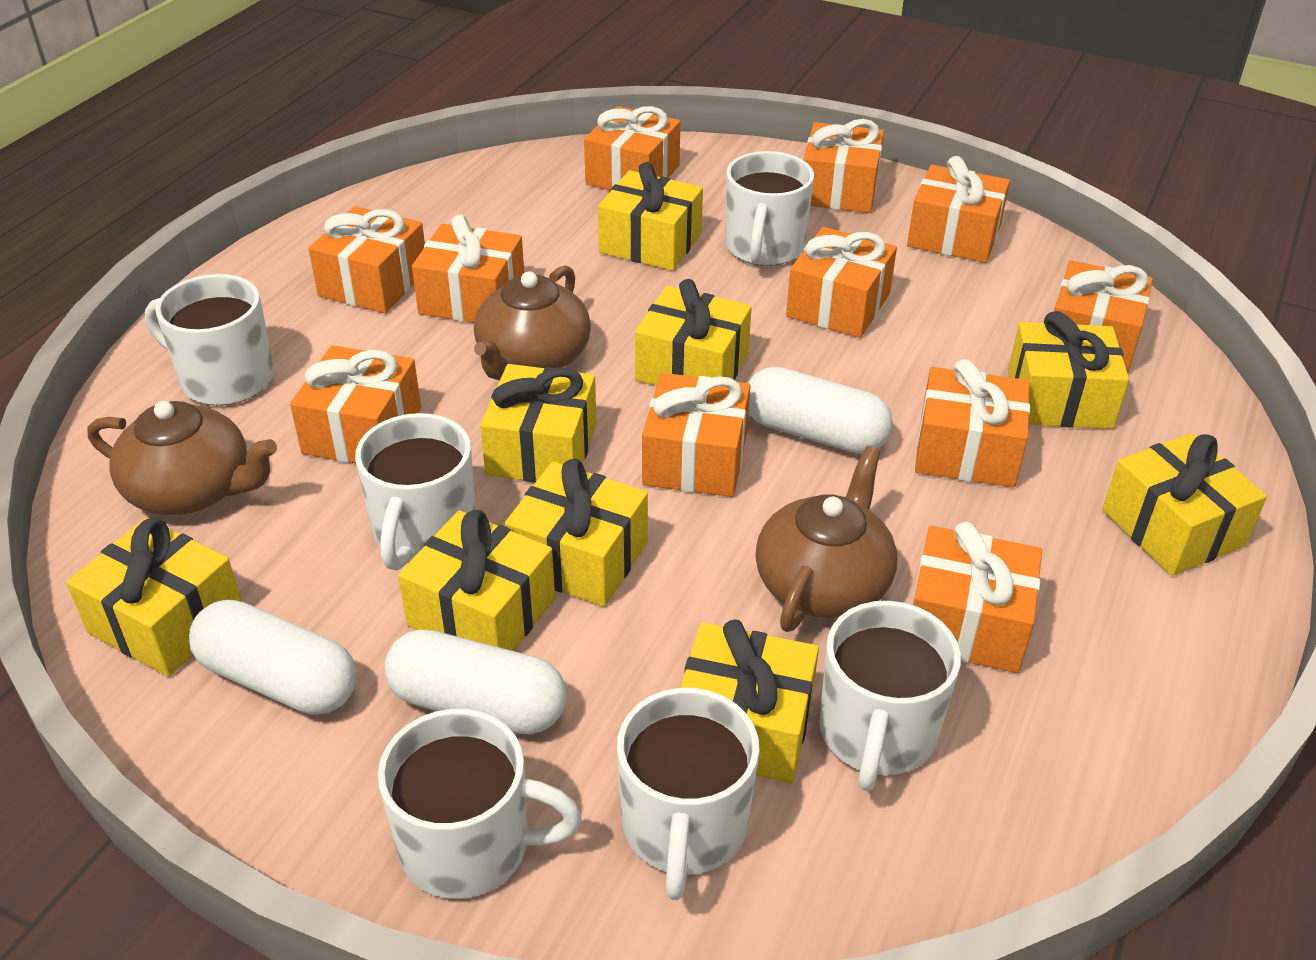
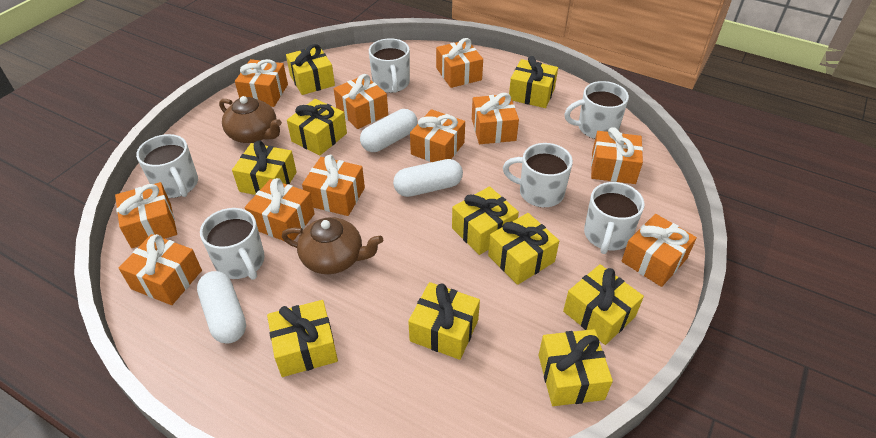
brown teapot: 3 -> 2
yellow gift: 9 -> 10

